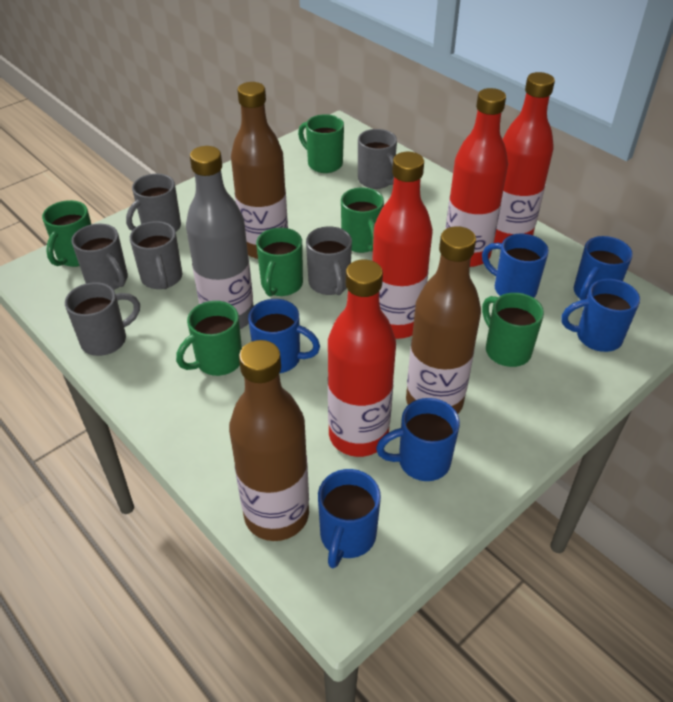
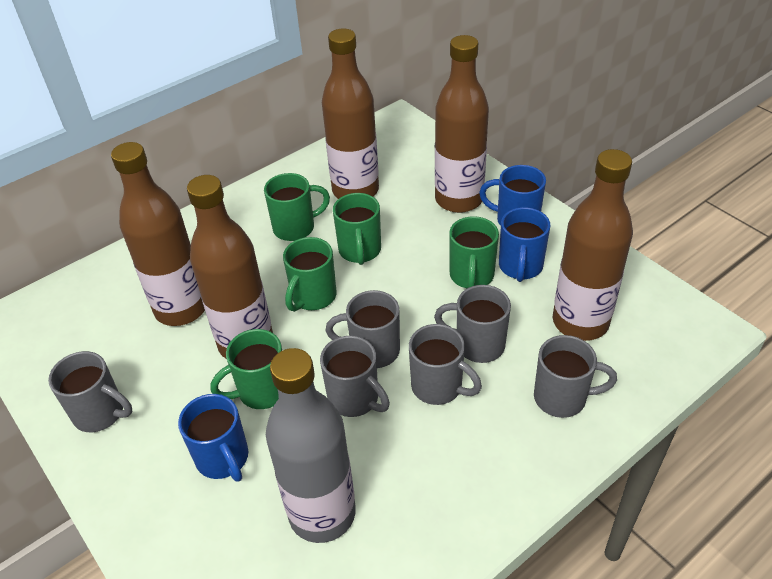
blue mug: 6 -> 3
brown bottle: 3 -> 5
green mug: 6 -> 5
red bottle: 4 -> 0

